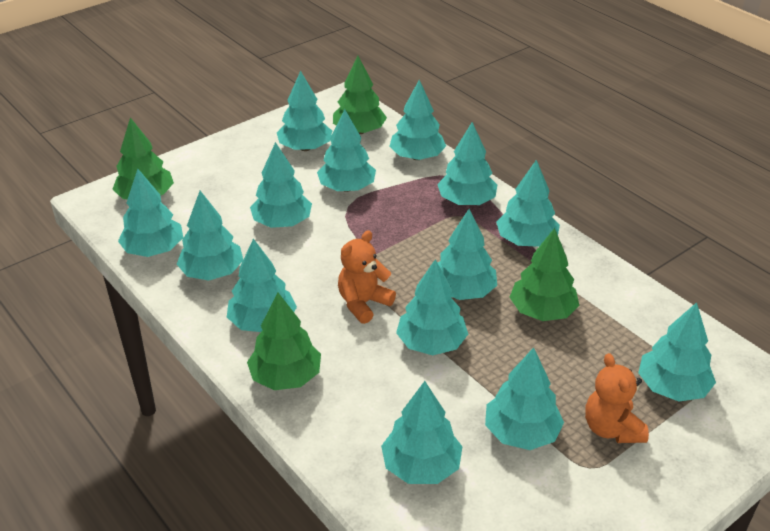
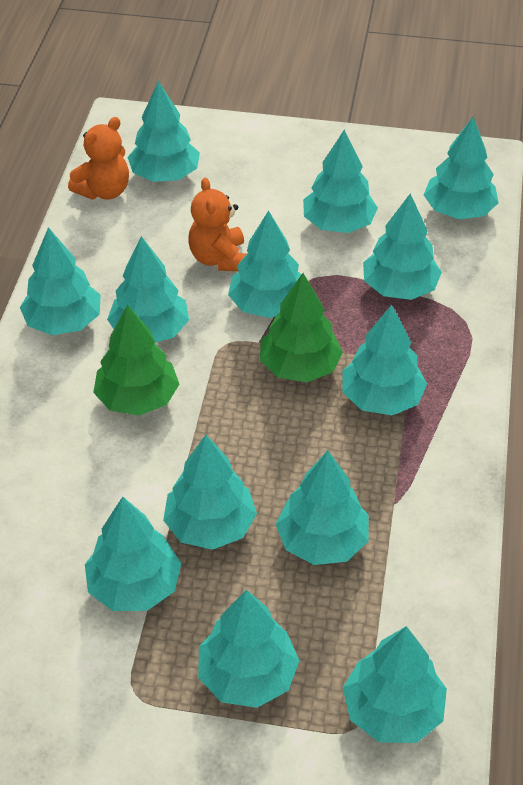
green tree: 4 -> 2
turquoise tree: 14 -> 13

